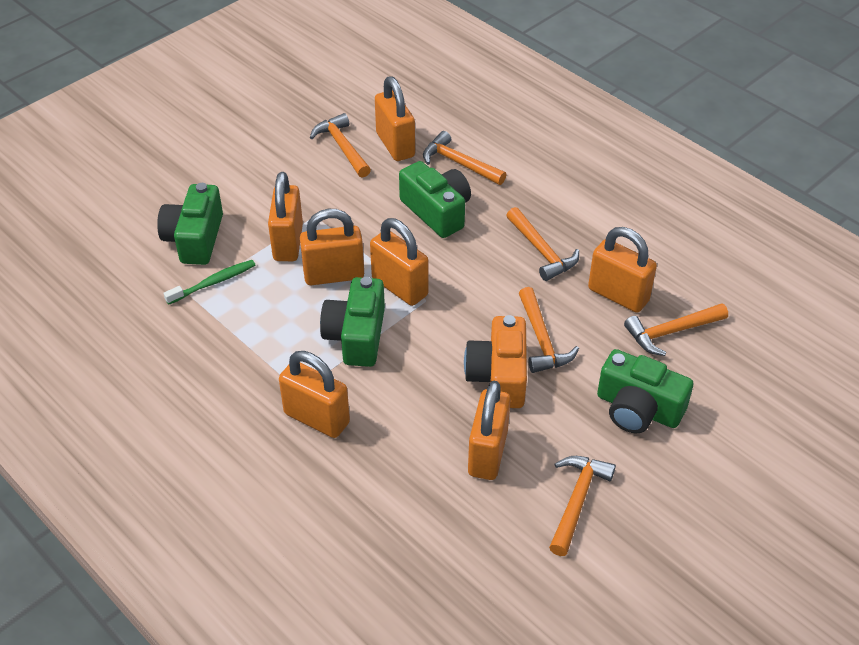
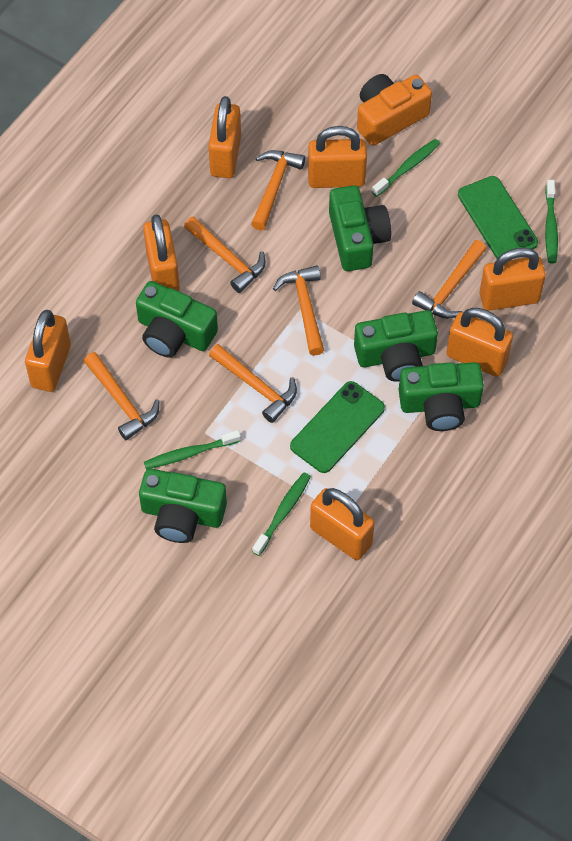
green camera: 4 -> 5
green phone: 0 -> 2
green toothbrush: 1 -> 4

